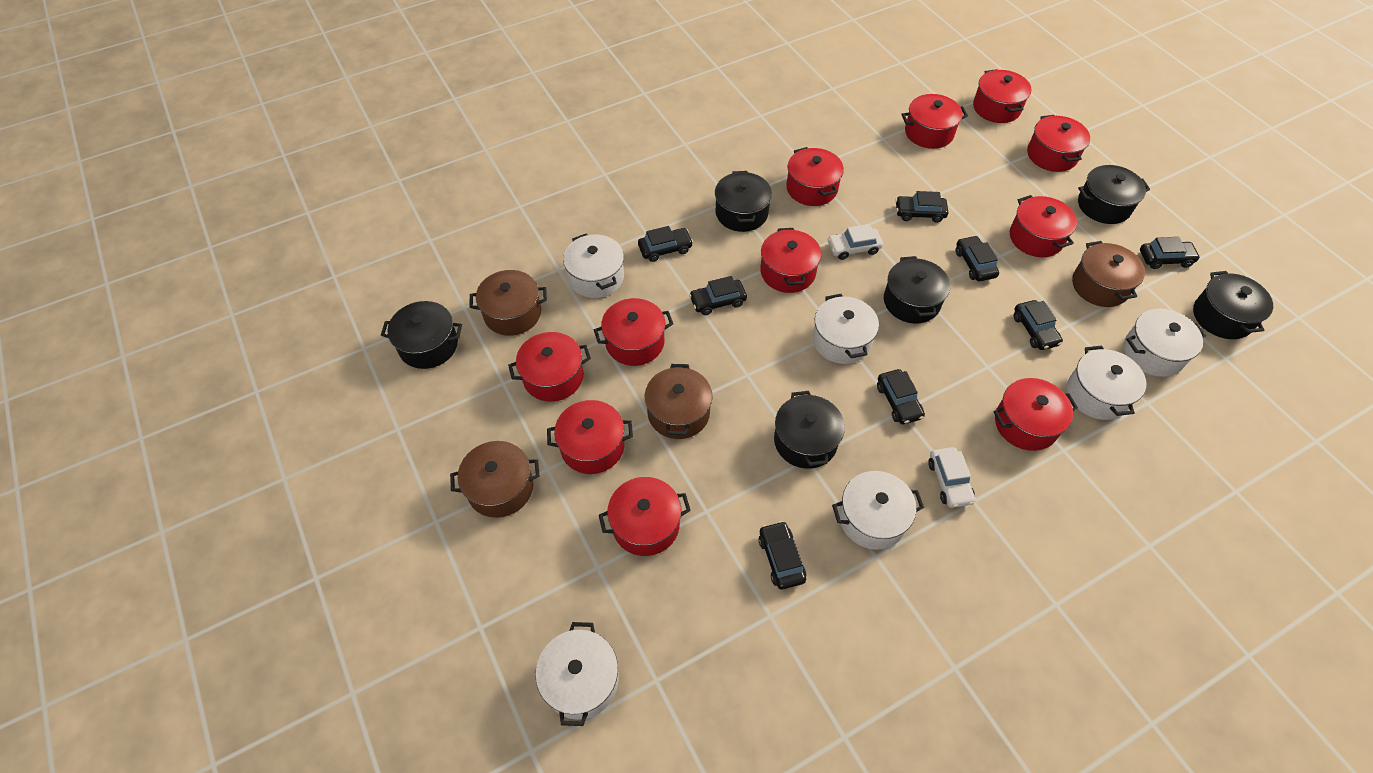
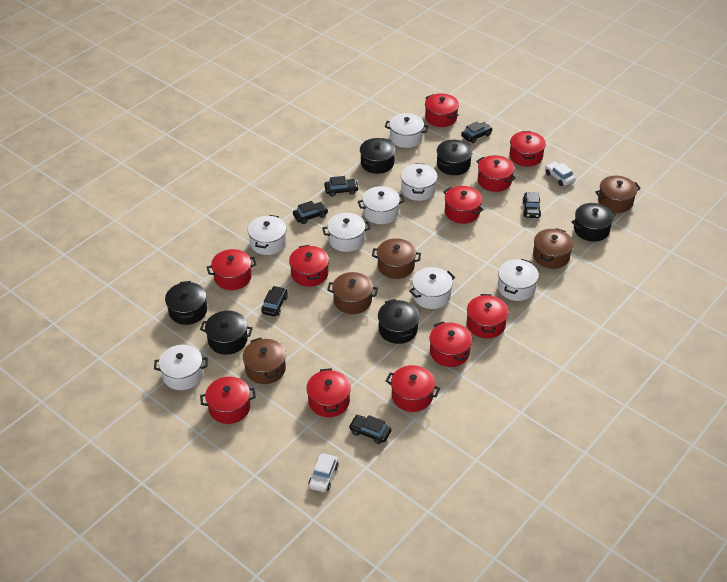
black car: 8 -> 6
brown pot: 4 -> 5
white pot: 6 -> 8

